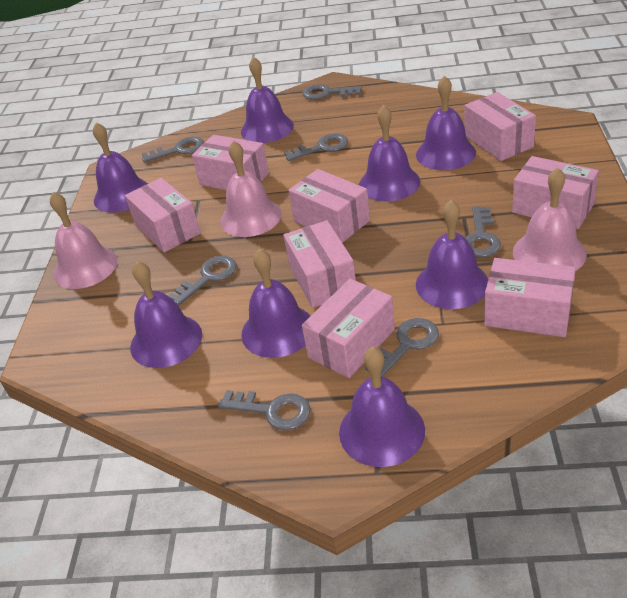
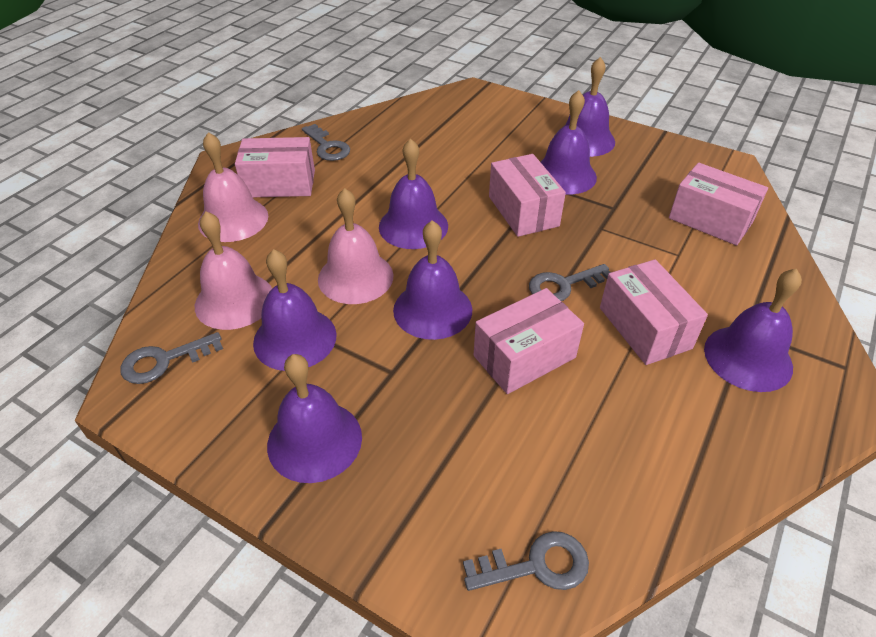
grey key: 7 -> 4
pink box: 8 -> 5
purple bell: 8 -> 7

